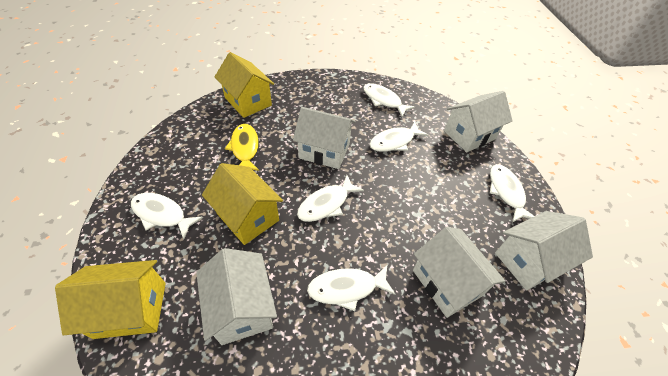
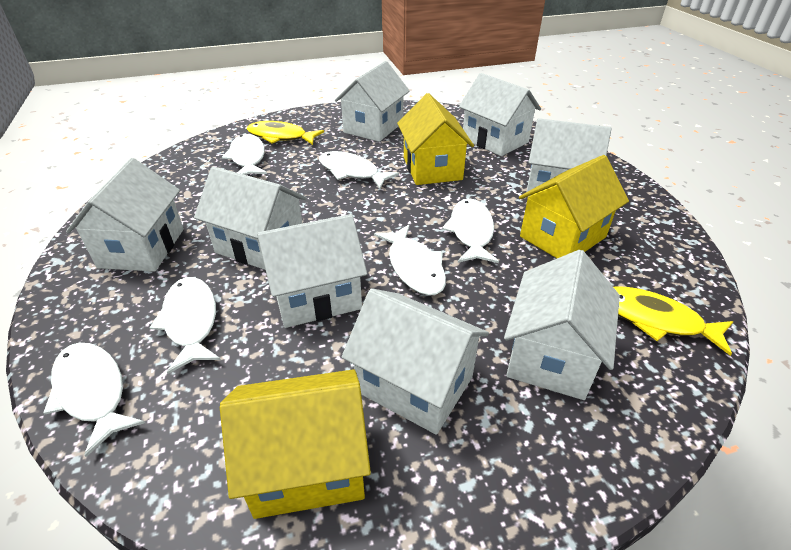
white house: 5 -> 8
yellow fish: 1 -> 2

